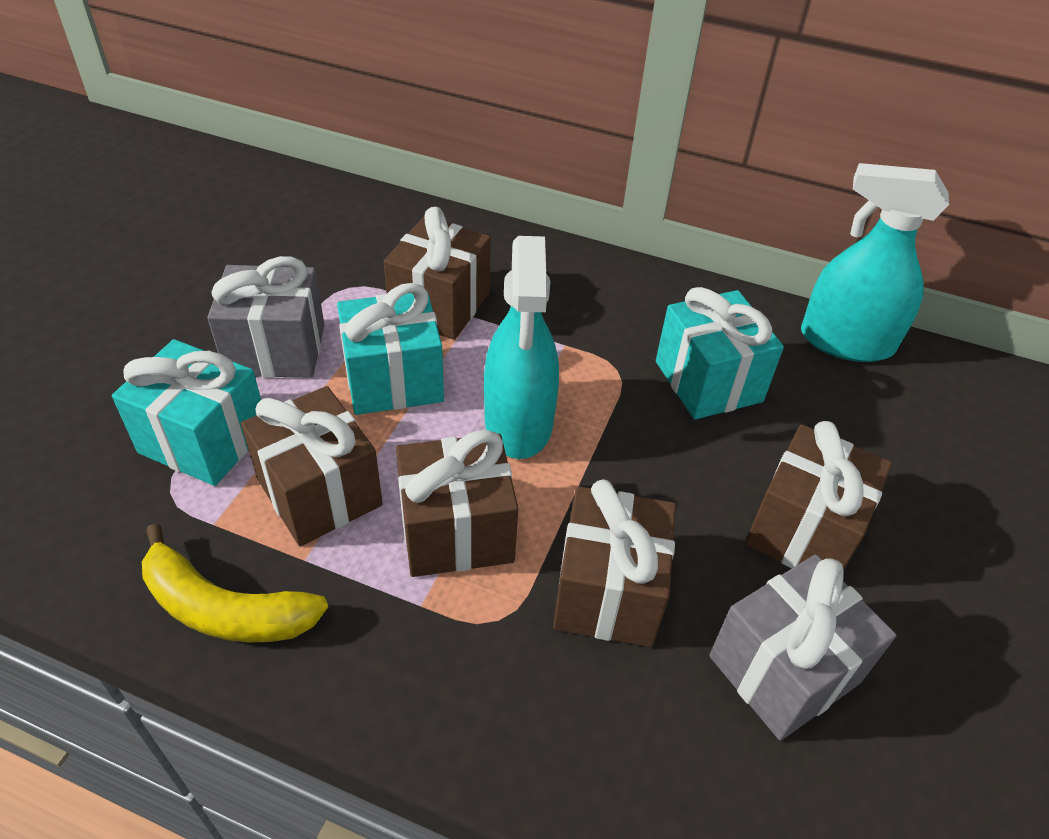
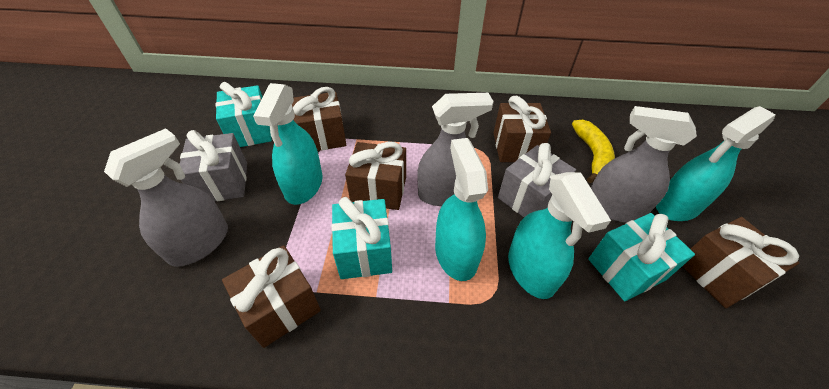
grey spray bottle: 0 -> 3
turquoise spray bottle: 2 -> 4

